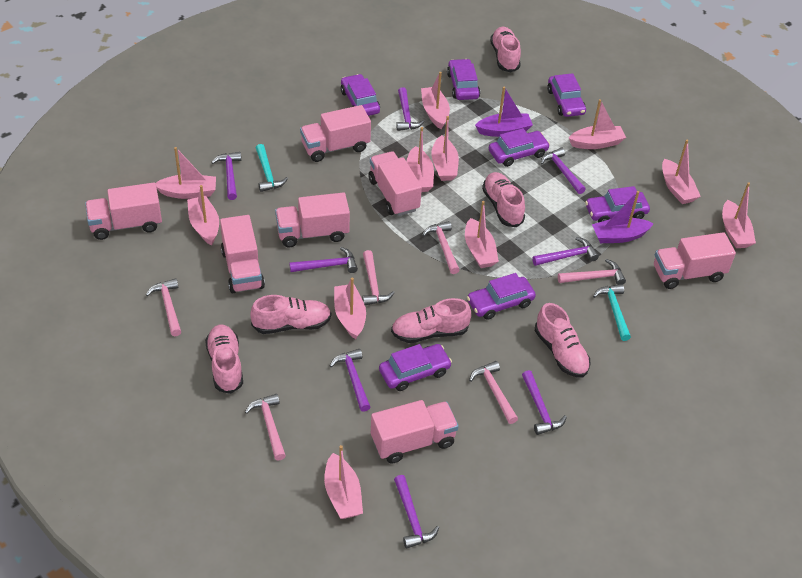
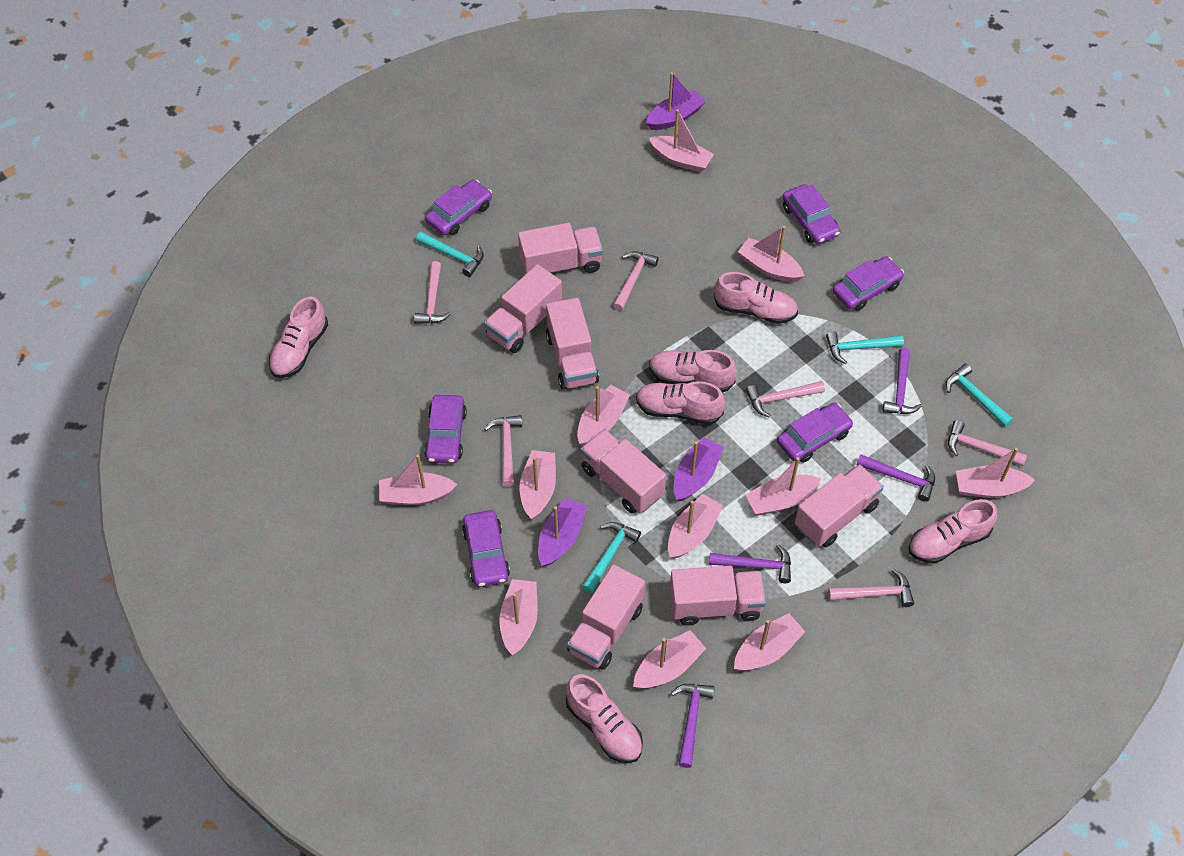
purple boat: 2 -> 3
purple car: 7 -> 6
purple hammer: 8 -> 4
turquoise hammer: 2 -> 4

